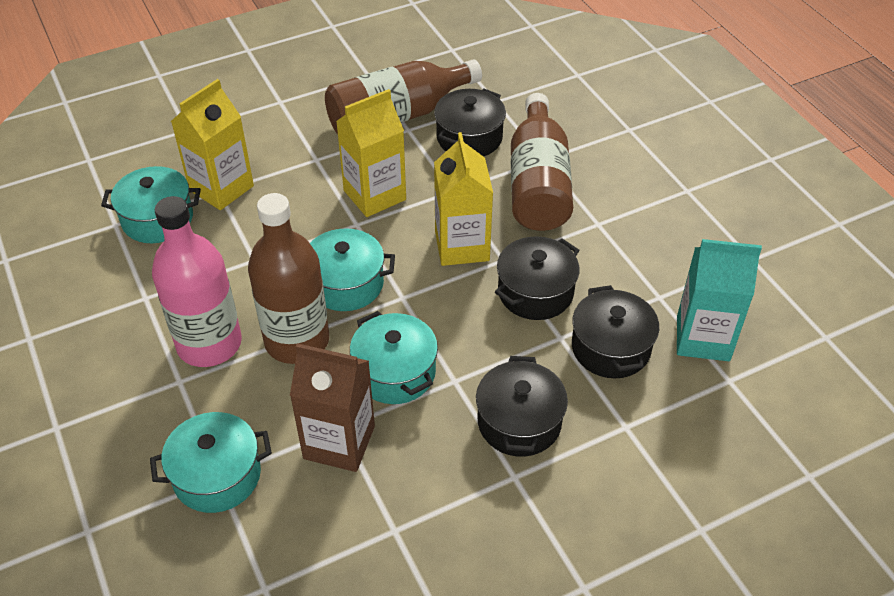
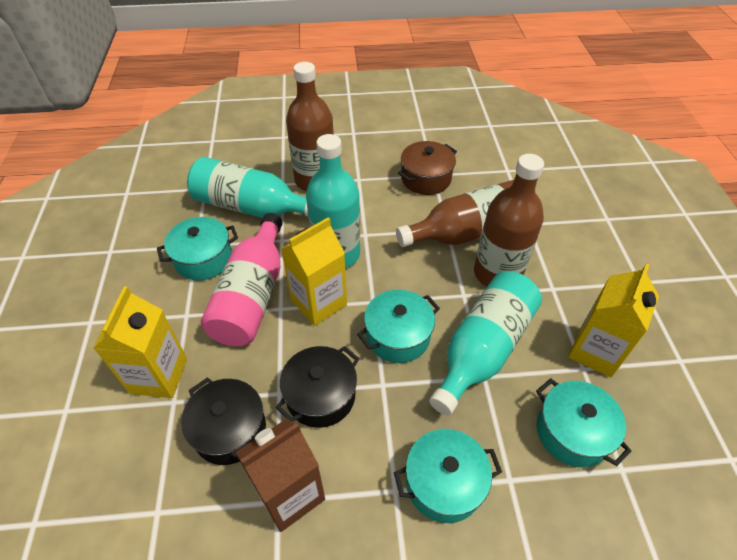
black pot: 4 -> 2
brown pot: 0 -> 1
turquoise bottle: 0 -> 3
turquoise carton: 1 -> 0

